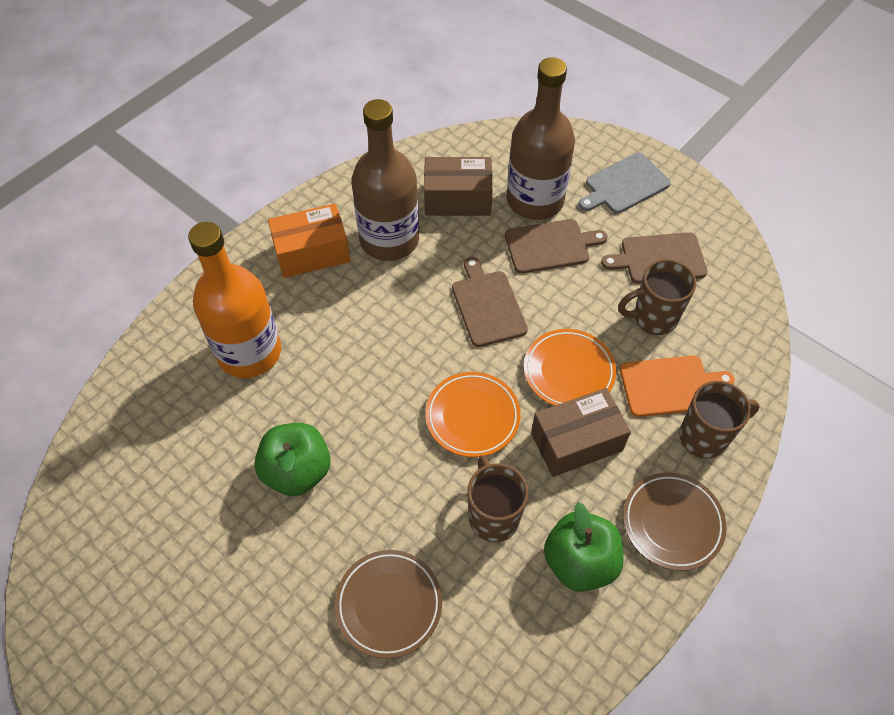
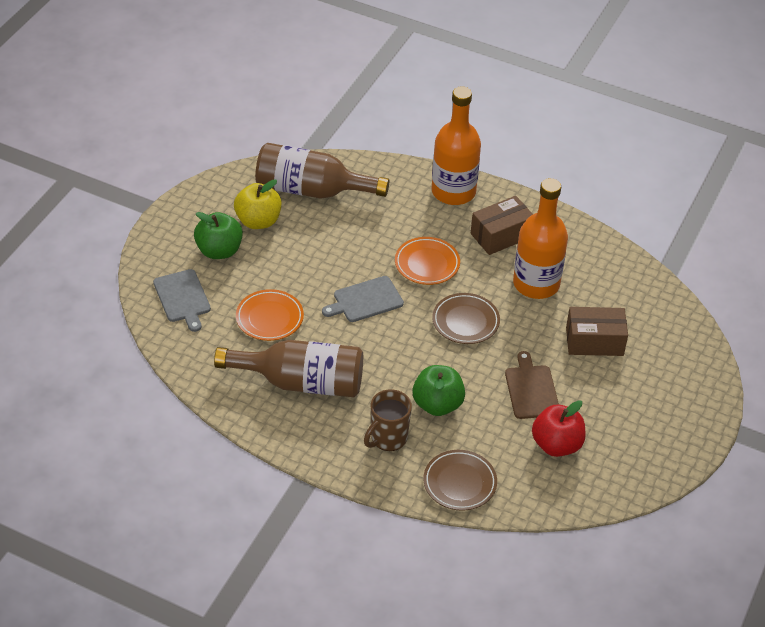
brown cutting board: 3 -> 1
brown mug: 3 -> 1
grey cutting board: 1 -> 2
orange bottle: 1 -> 2
orange box: 1 -> 0
orange cutting board: 1 -> 0
red apple: 0 -> 1
yellow apple: 0 -> 1

